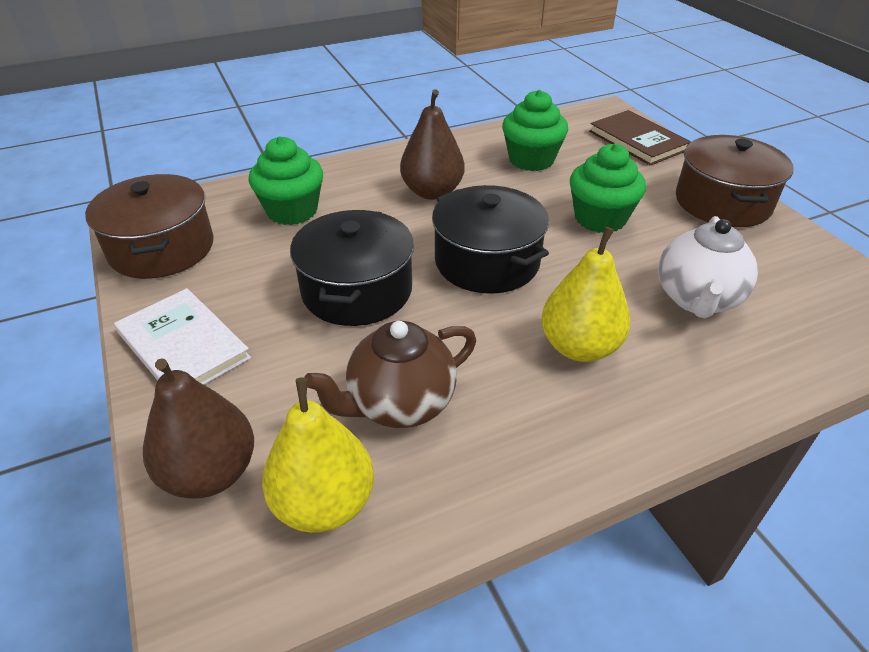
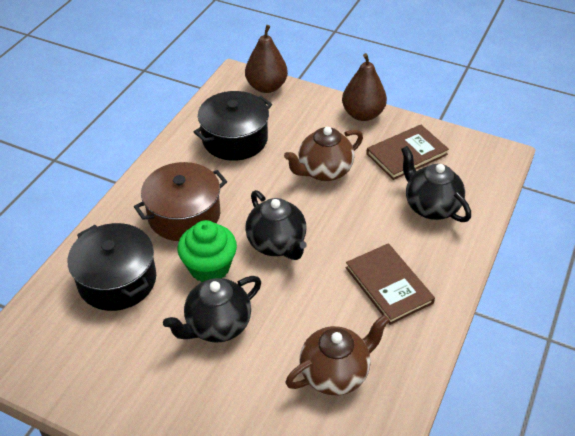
black teapot: 0 -> 3
brown book: 1 -> 2
brown pot: 2 -> 1
brown teapot: 1 -> 2
green cupcake: 3 -> 1
white book: 1 -> 0
white teapot: 1 -> 0
yellow pear: 2 -> 0

